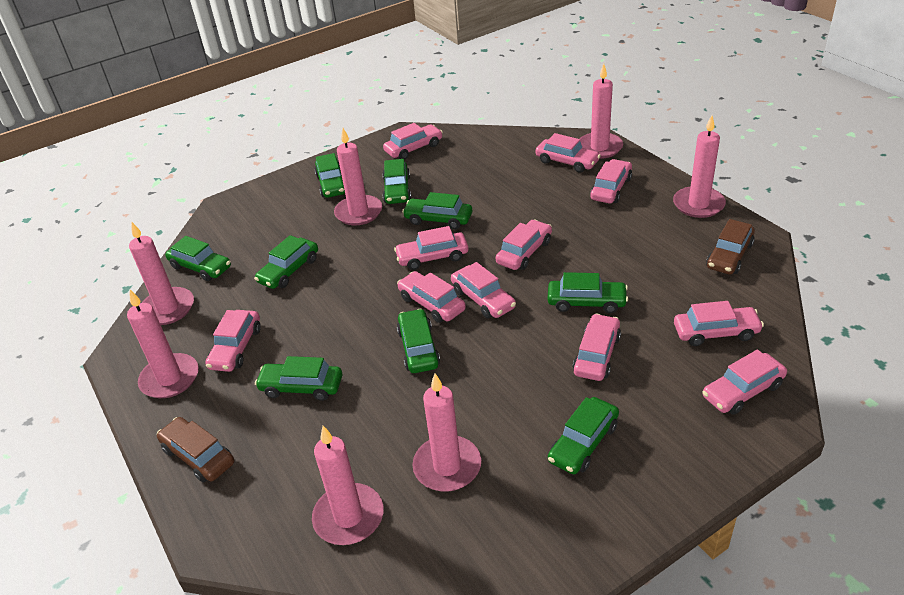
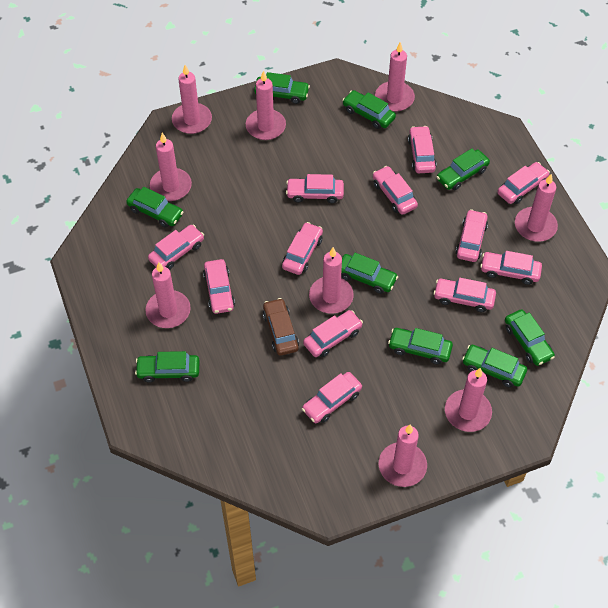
brown car: 2 -> 1
pink candle: 7 -> 9
pink car: 11 -> 12

